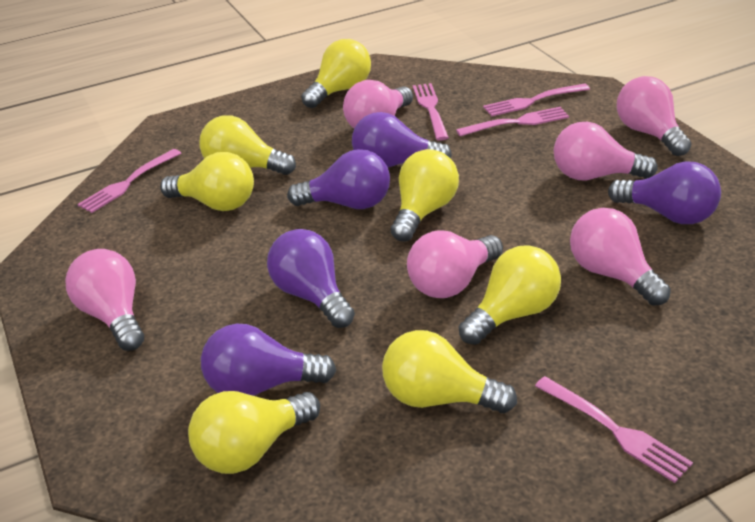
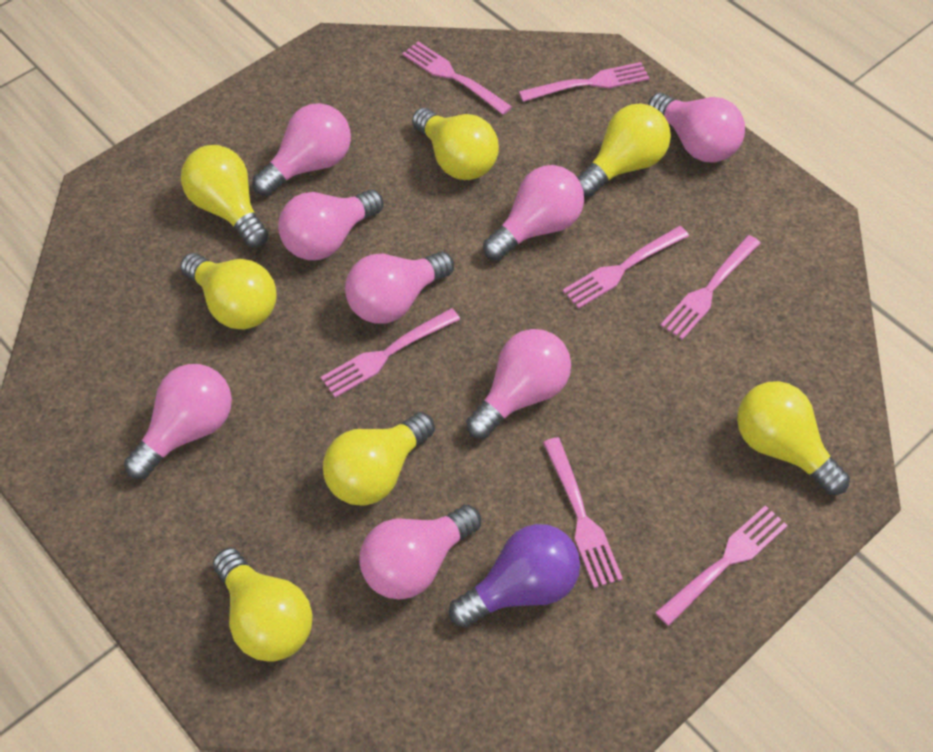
pink fork: 5 -> 7
pink light bulb: 6 -> 8
purple light bulb: 5 -> 1

